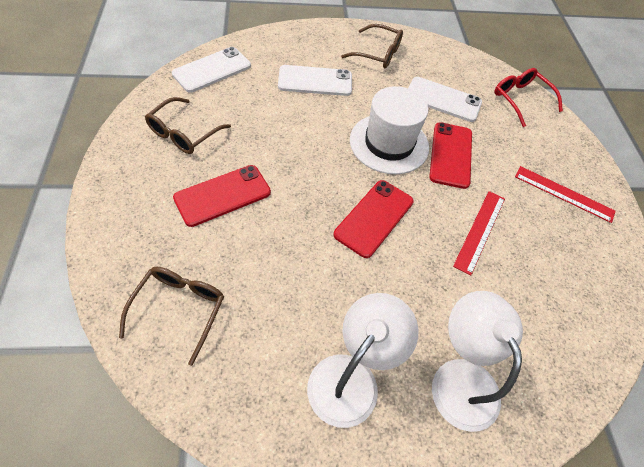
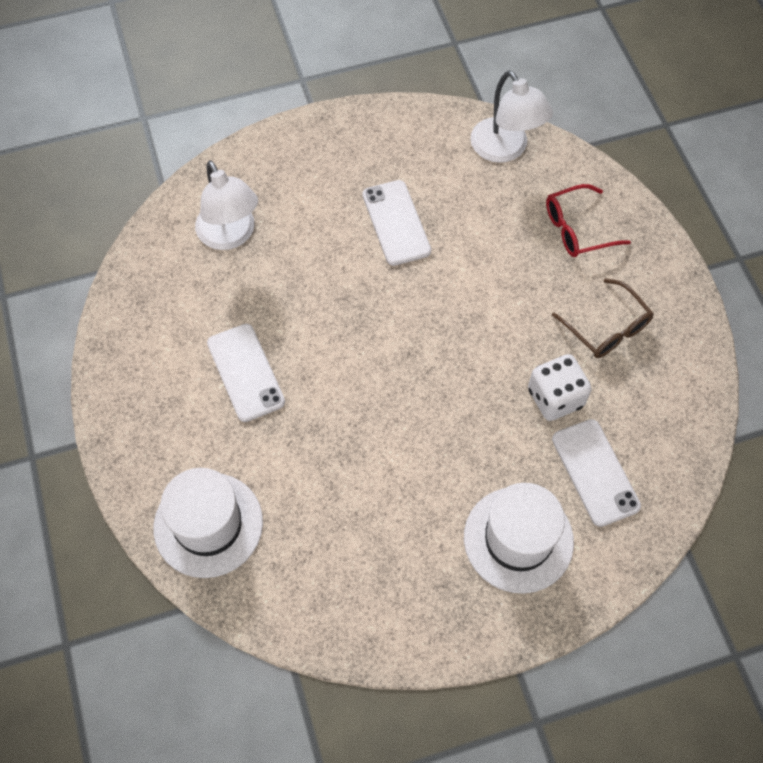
brown glasses: 3 -> 1
red phone: 3 -> 0
red ruler: 2 -> 0
white dice: 0 -> 1
white hat: 1 -> 2

